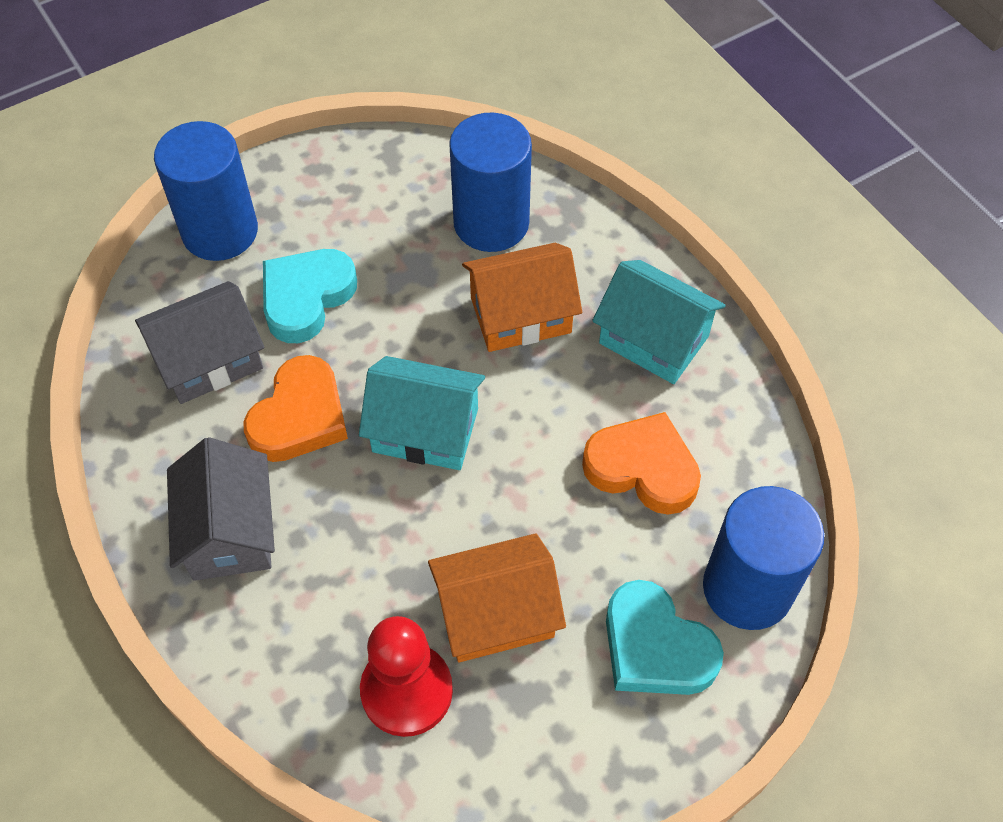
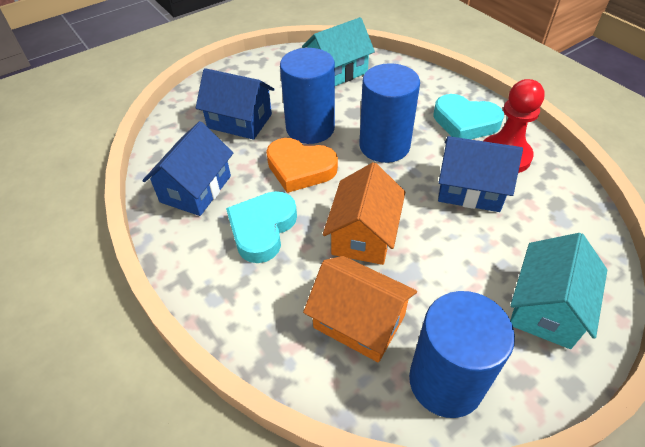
blue house: 0 -> 3
grey house: 2 -> 0
orange heart: 2 -> 1

